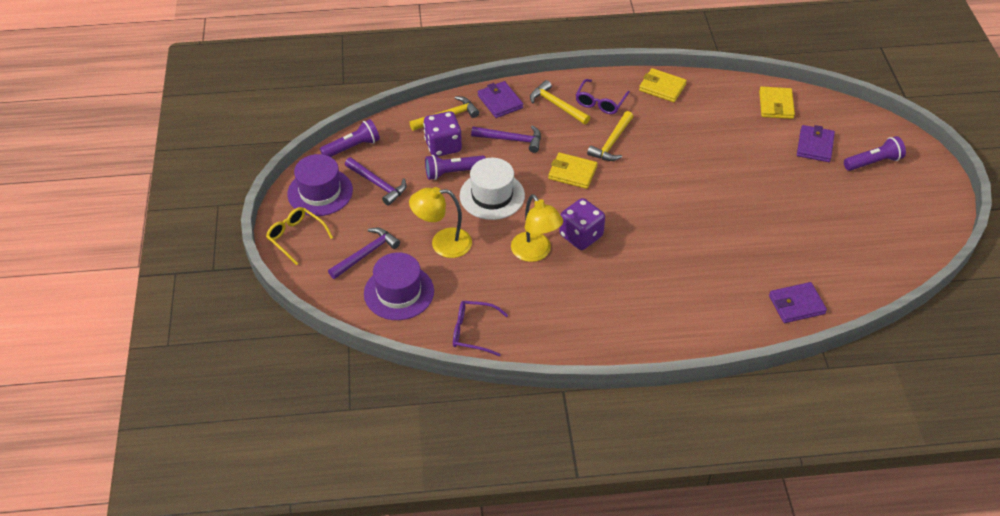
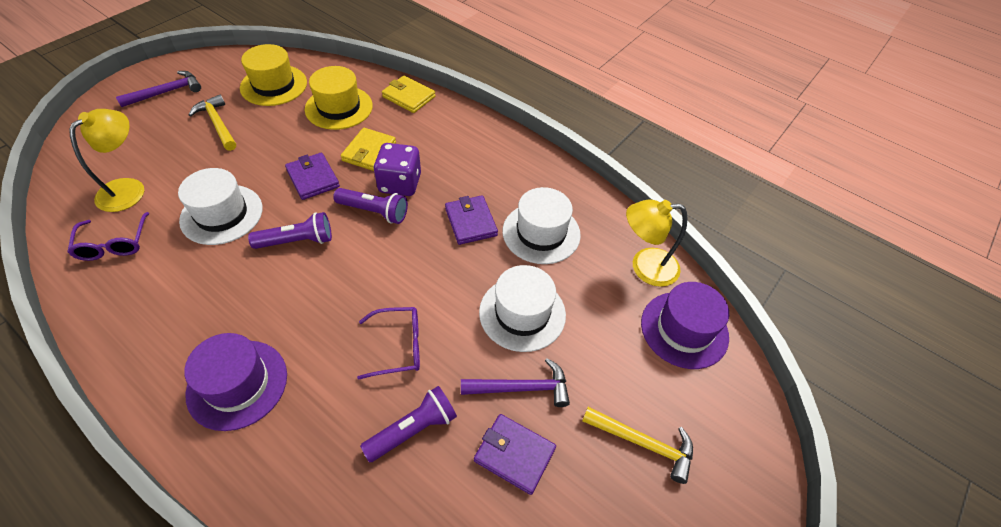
purple dice: 2 -> 1
purple hammer: 3 -> 2
white hat: 1 -> 3
yellow glasses: 1 -> 0
yellow hammer: 3 -> 2
yellow hat: 0 -> 2
yellow wallet: 3 -> 2

